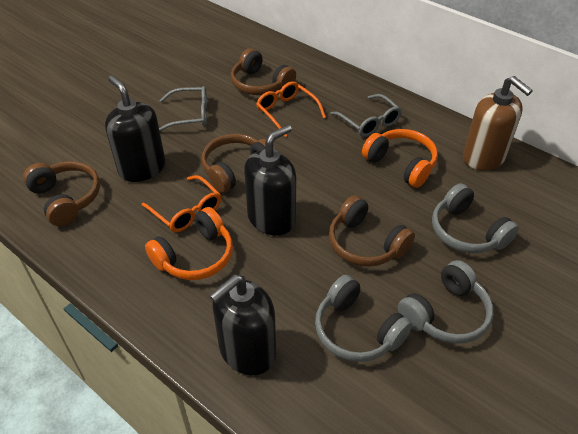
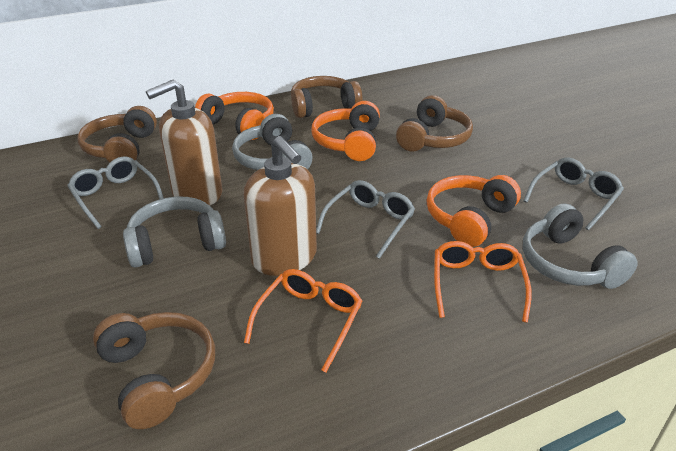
black soap dispenser: 3 -> 0
brown soap dispenser: 1 -> 2
grey glasses: 2 -> 3
orange headphones: 2 -> 3

